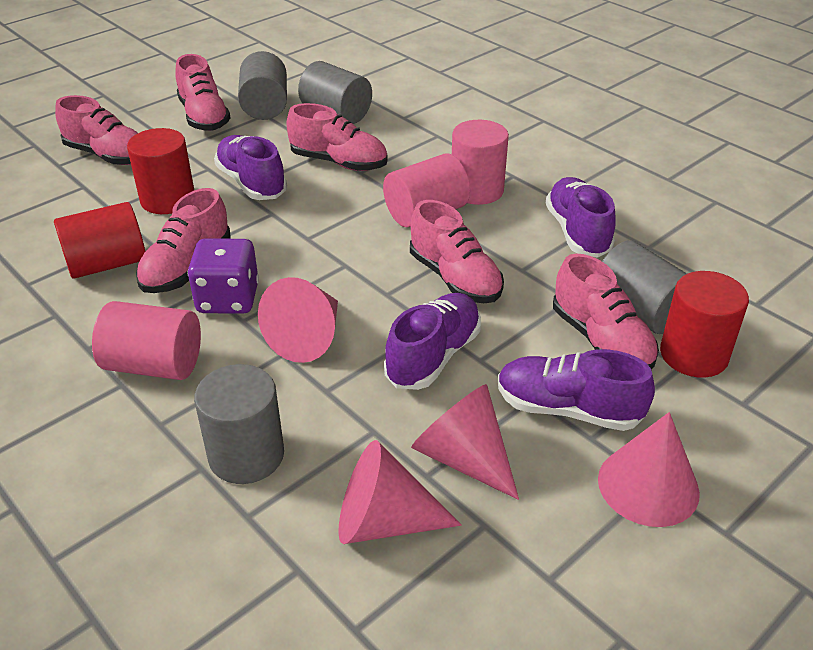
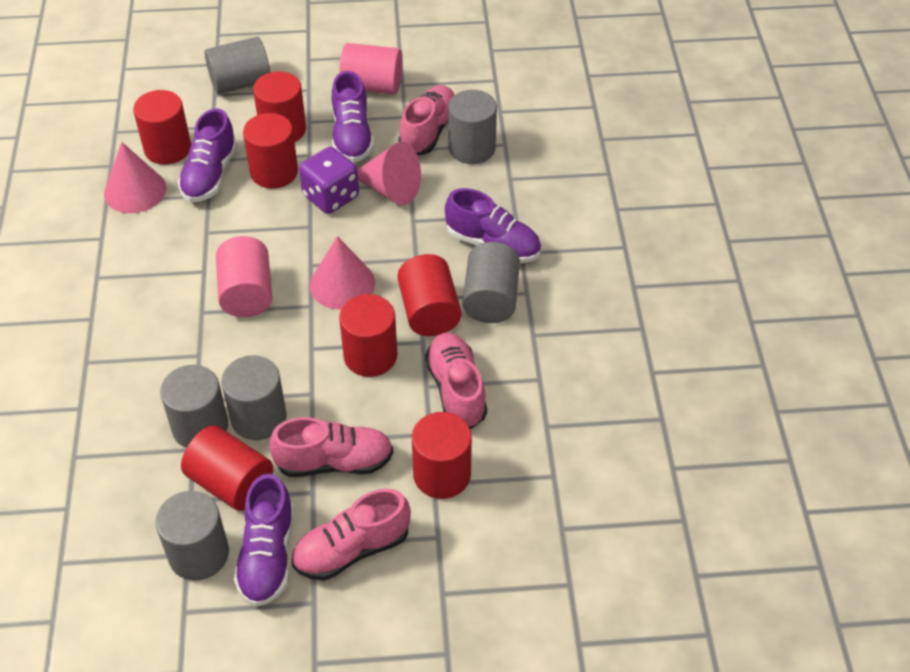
grey cylinder: 4 -> 6
pink cone: 4 -> 3
pink cylinder: 3 -> 2
pink shoe: 6 -> 4
red cylinder: 3 -> 7

